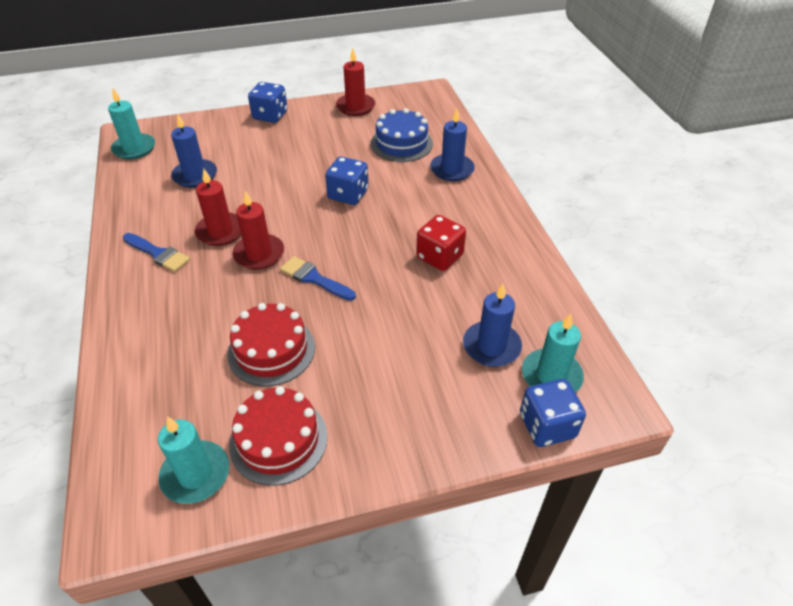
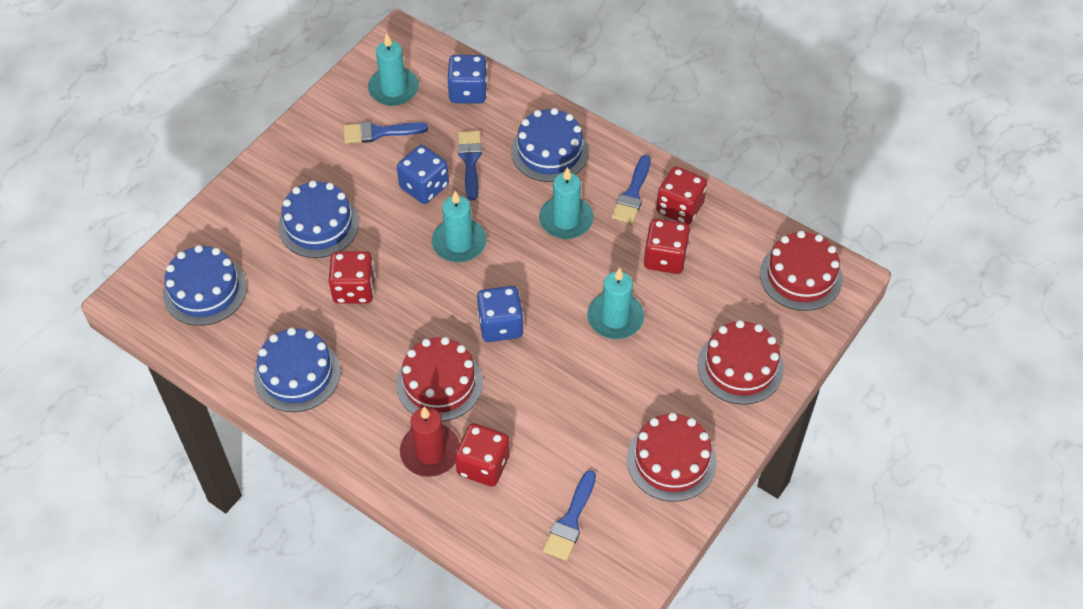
blue brush: 2 -> 4
blue cake: 1 -> 4
blue candle: 3 -> 0
red cake: 2 -> 4
red candle: 3 -> 1
red dice: 1 -> 4
turquoise candle: 3 -> 4

